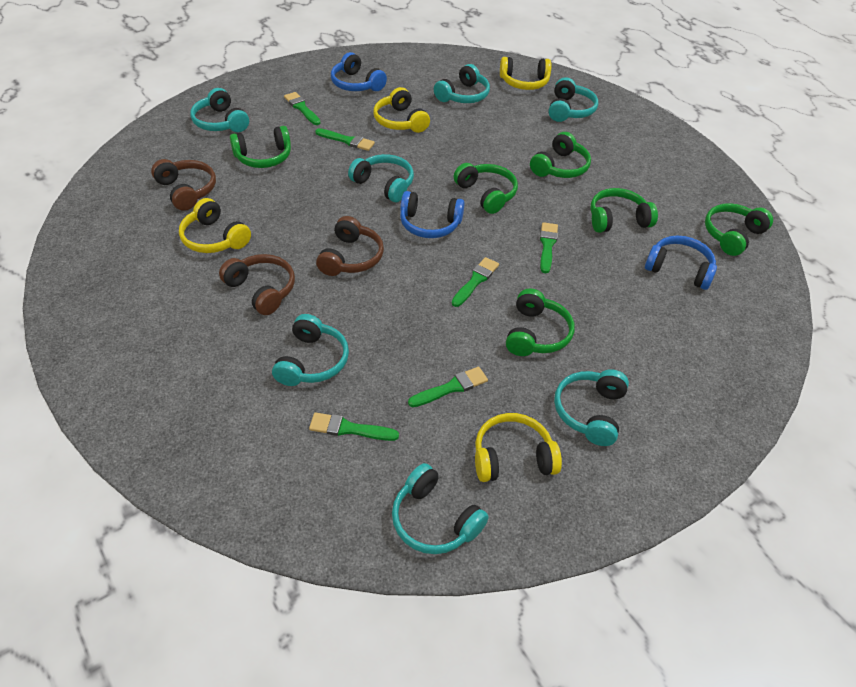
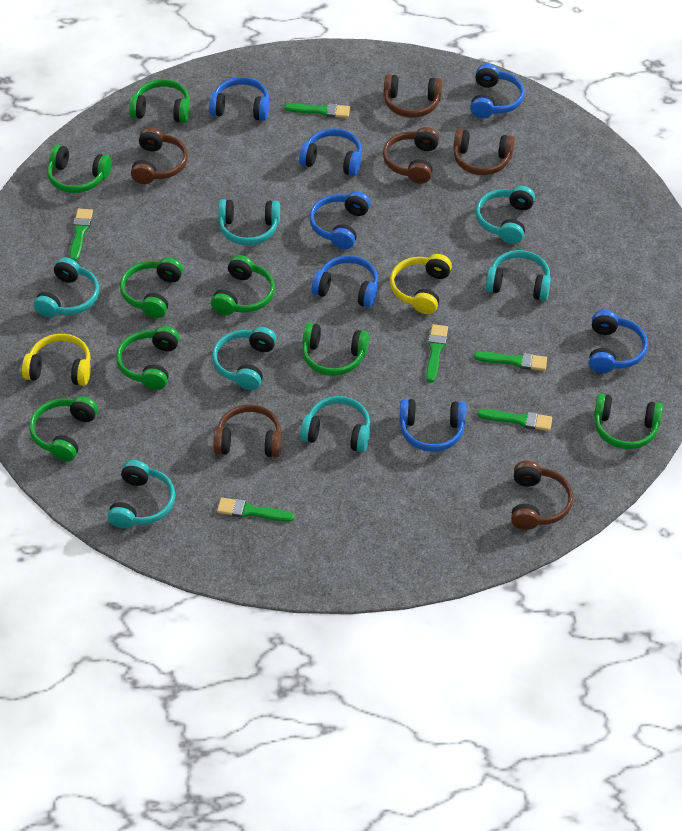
blue headphones: 3 -> 7
brown headphones: 3 -> 6
green headphones: 6 -> 8
yellow headphones: 4 -> 2

